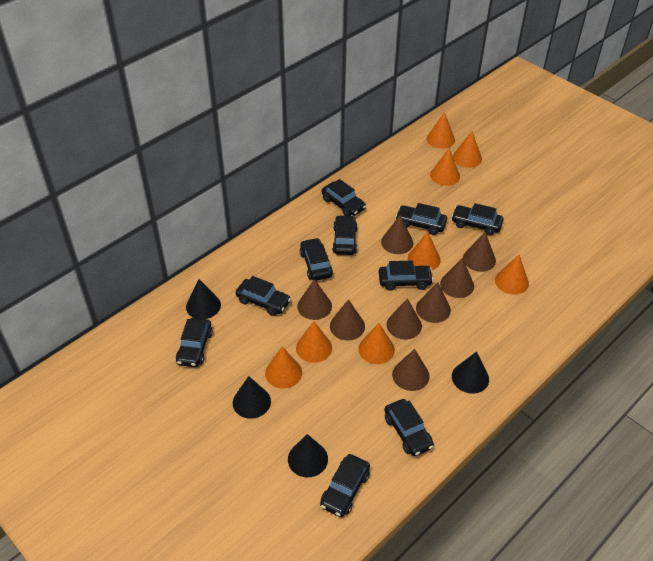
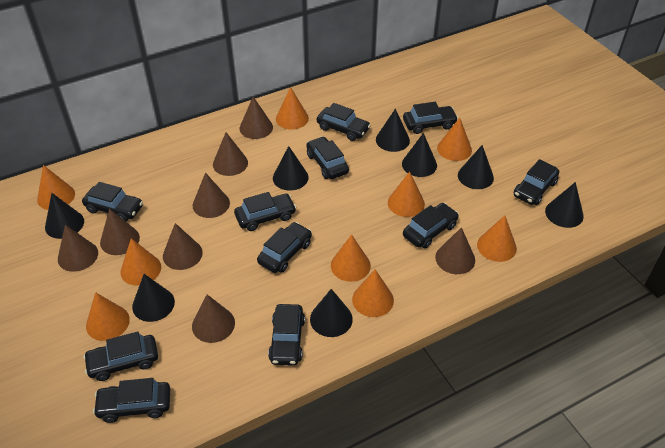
black car: 10 -> 11
black cone: 4 -> 8
orange cone: 8 -> 9

